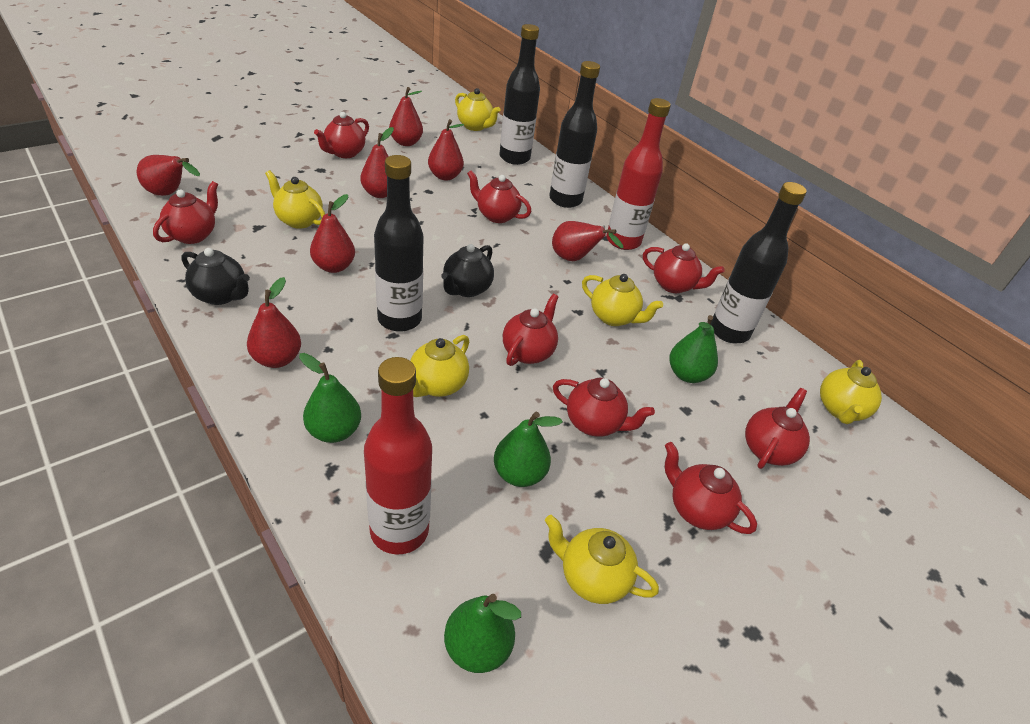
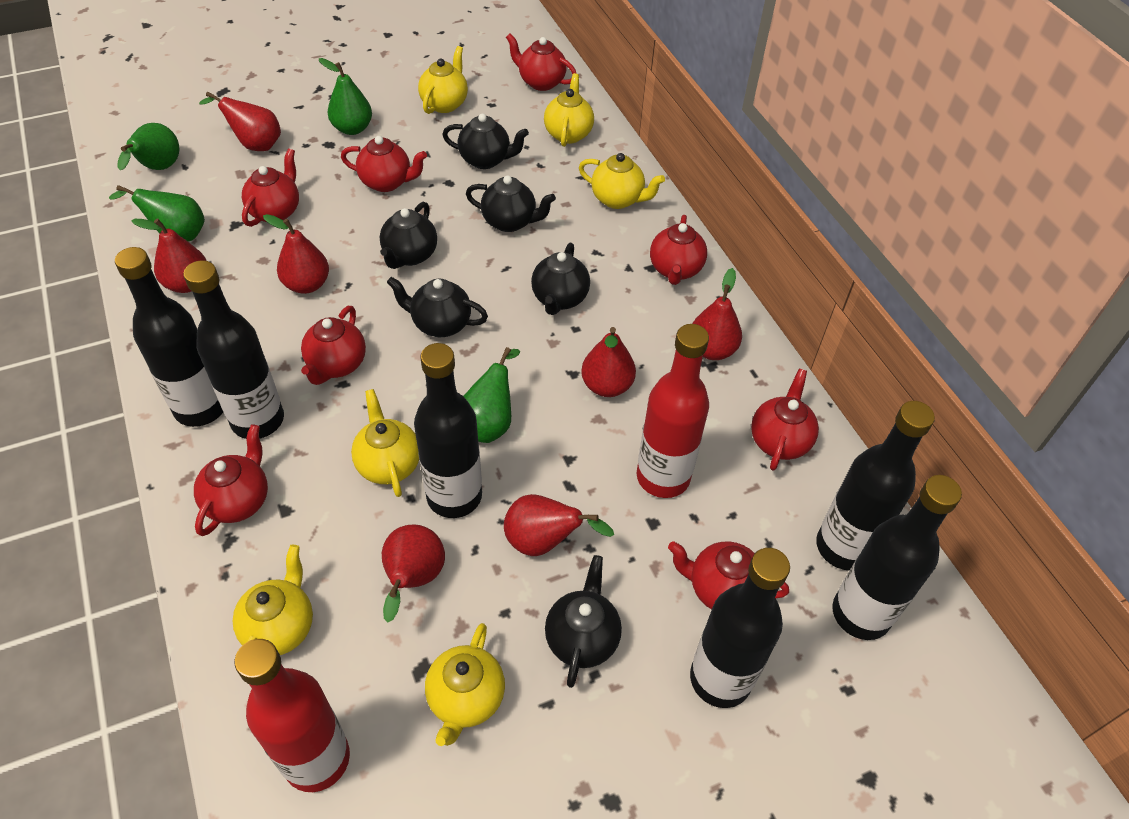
black bottle: 4 -> 6
black teapot: 2 -> 6

